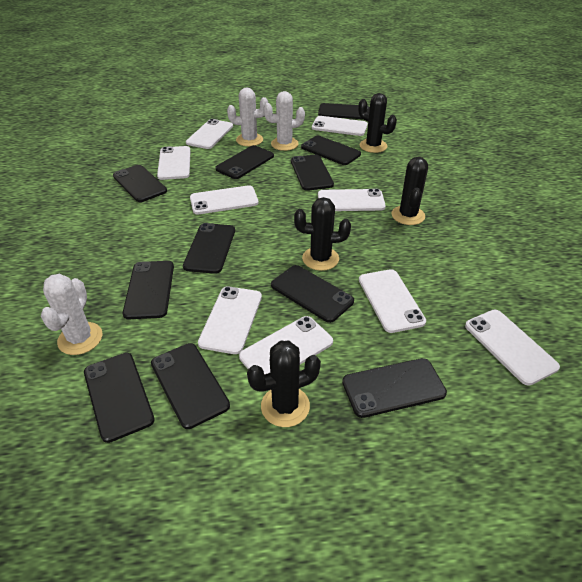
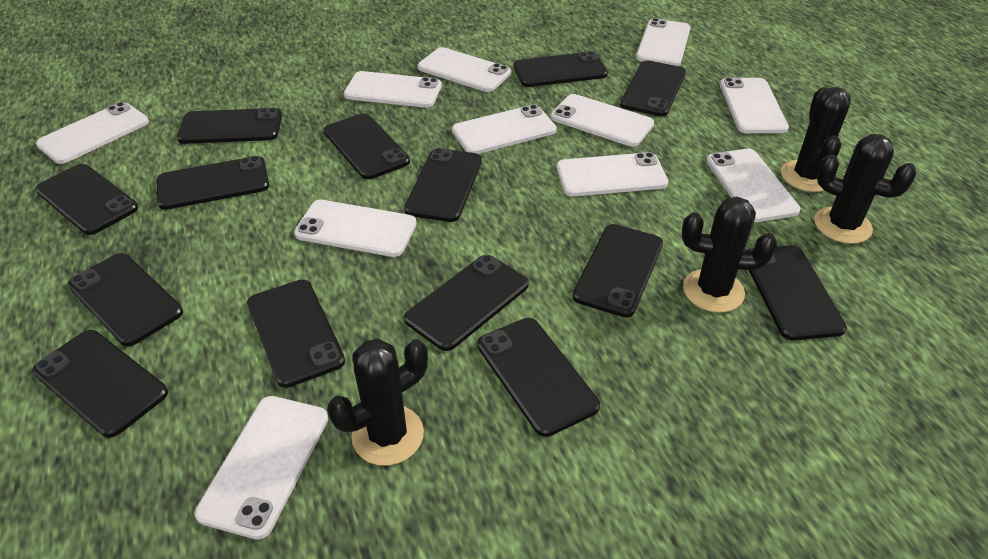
black phone: 11 -> 14
white cactus: 3 -> 0
white phone: 9 -> 11

